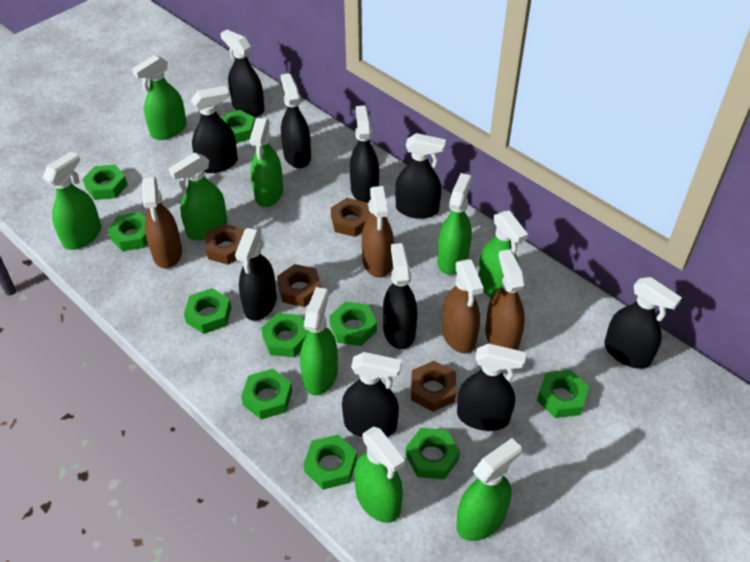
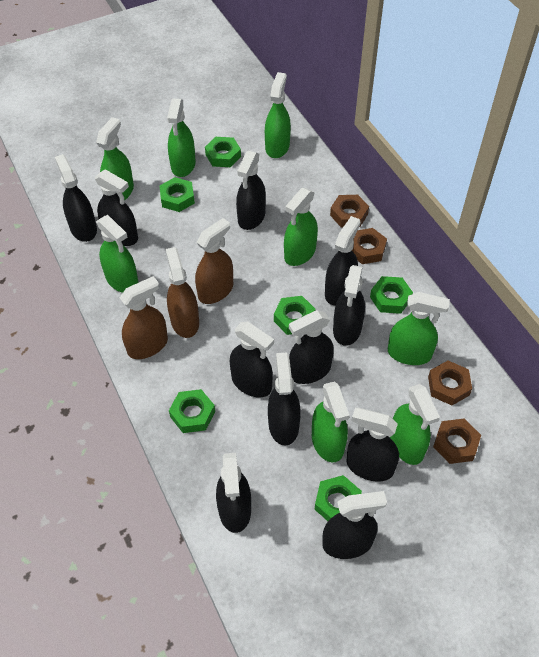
black spray bottle: 10 -> 11
brown spray bottle: 4 -> 3
green nut: 10 -> 6
green spray bottle: 9 -> 8

